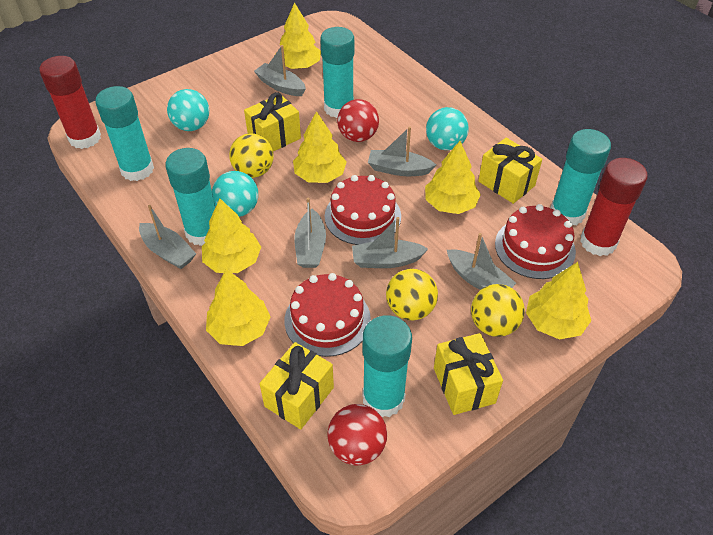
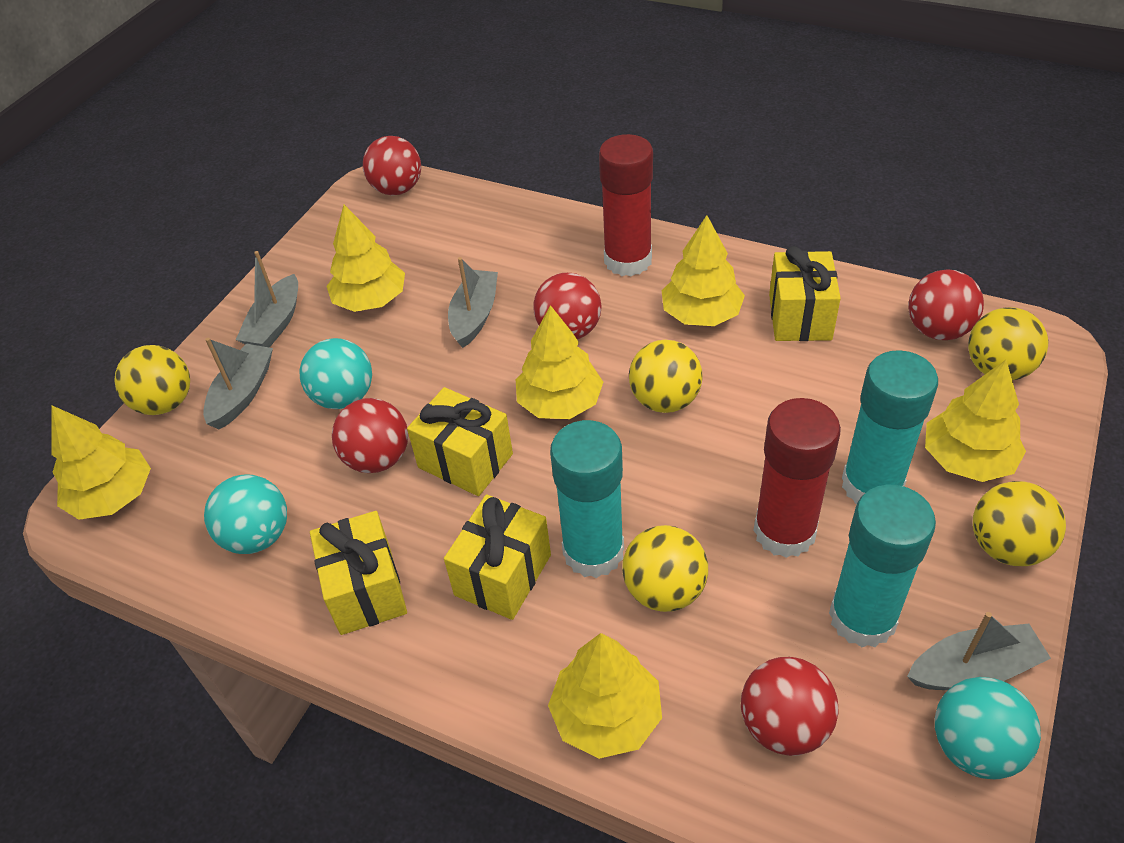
grey boat: 6 -> 4
red ball: 2 -> 5
red cake: 3 -> 0
turquoise glue stick: 5 -> 3
yellow ball: 3 -> 5

